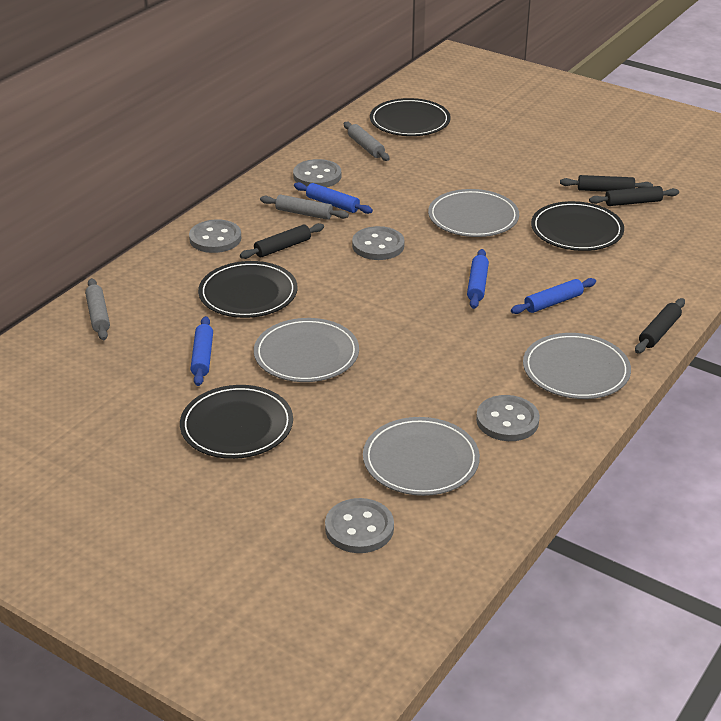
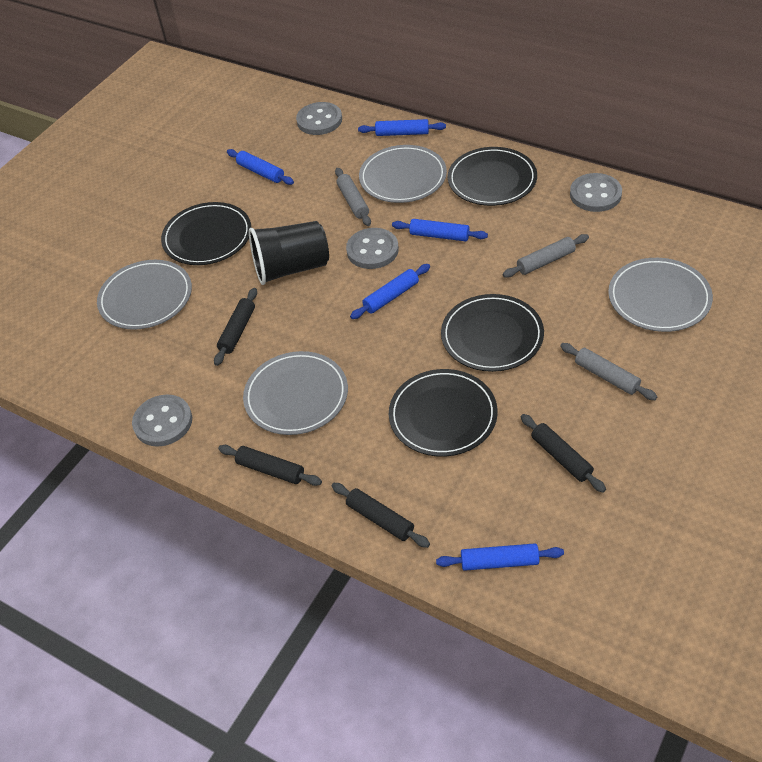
black cup: 0 -> 1
blue rolling pin: 4 -> 5
grey button: 5 -> 4

